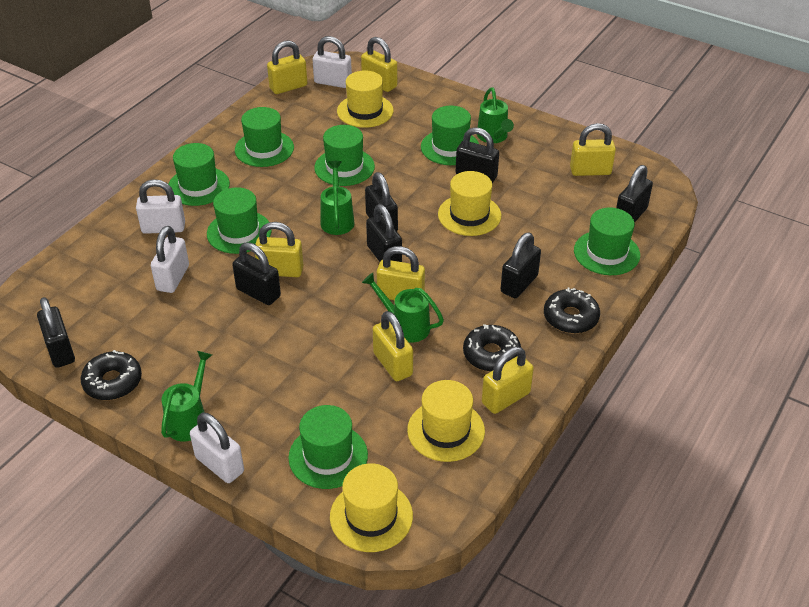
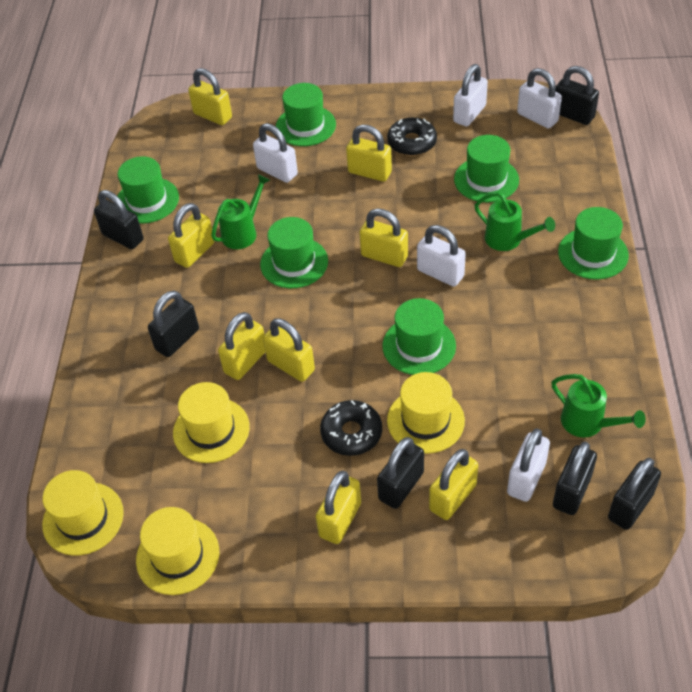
black donut: 3 -> 2
black padlock: 7 -> 6
green hat: 7 -> 6
green watering can: 4 -> 3
white padlock: 4 -> 5
yellow padlock: 7 -> 8

